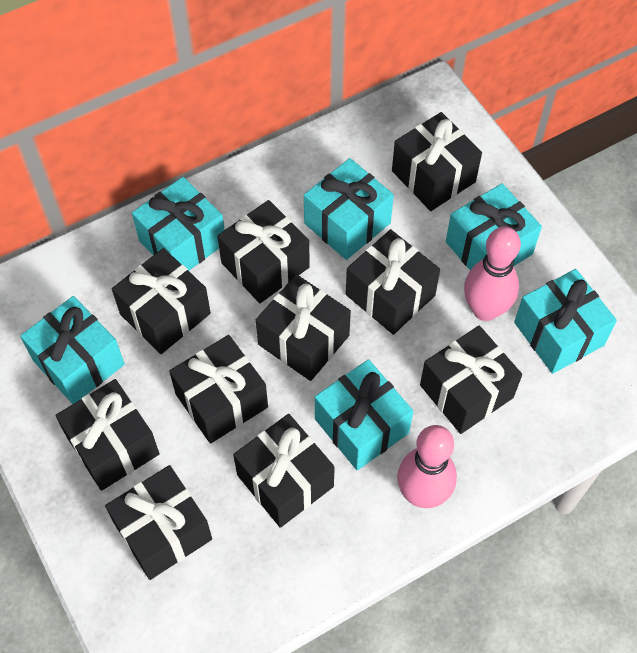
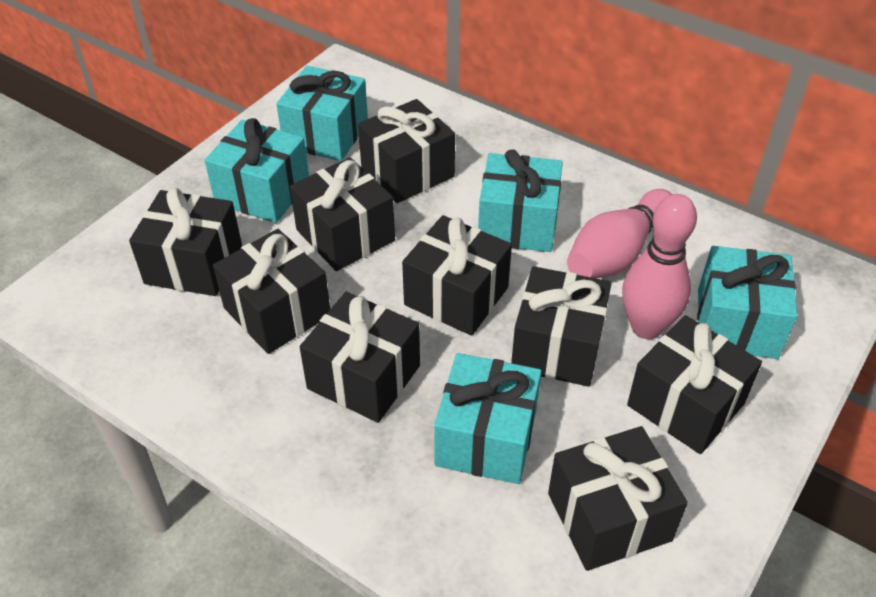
black gift: 10 -> 9
turquoise gift: 6 -> 5

